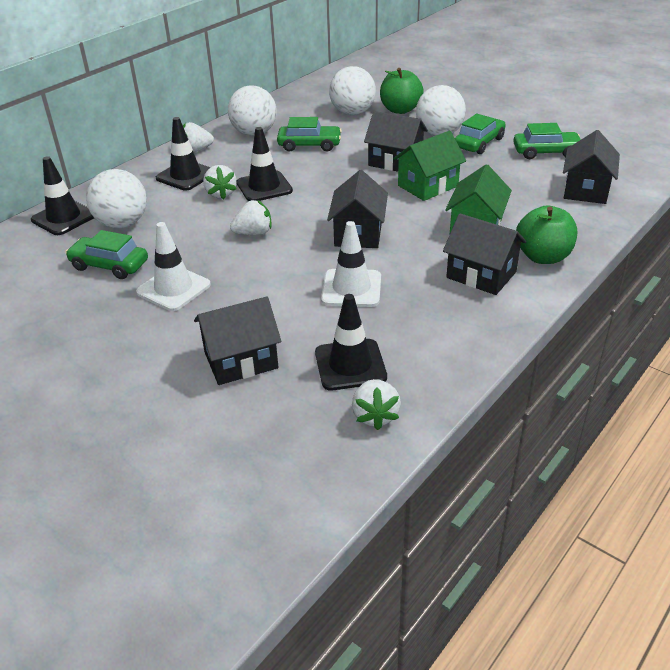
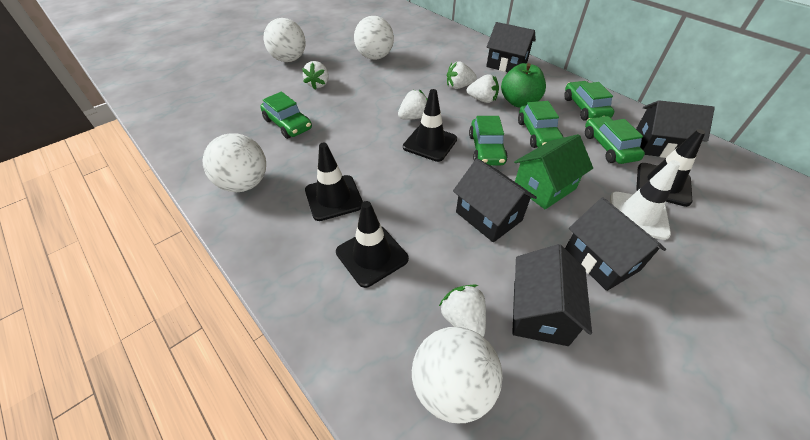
green apple: 2 -> 1
green car: 4 -> 5
green house: 2 -> 1
white strawberry: 4 -> 5
white traffic cone: 2 -> 1

